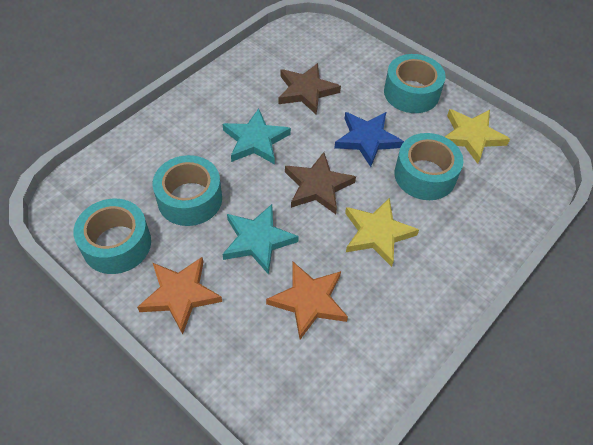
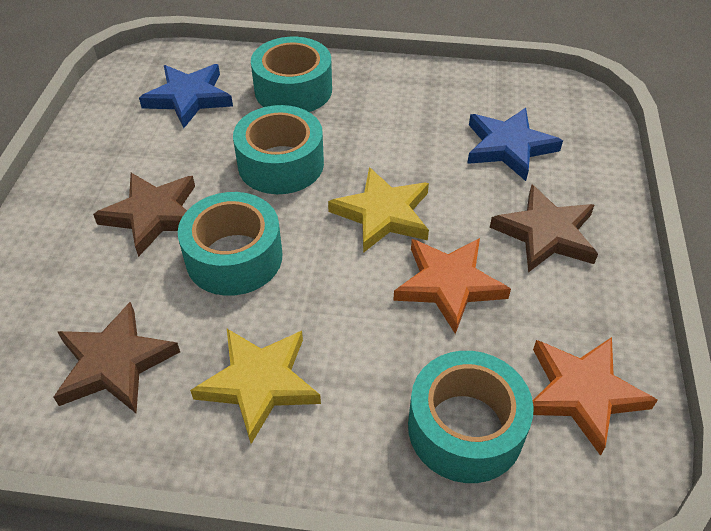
blue star: 1 -> 2
brown star: 2 -> 3
turquoise star: 2 -> 0

